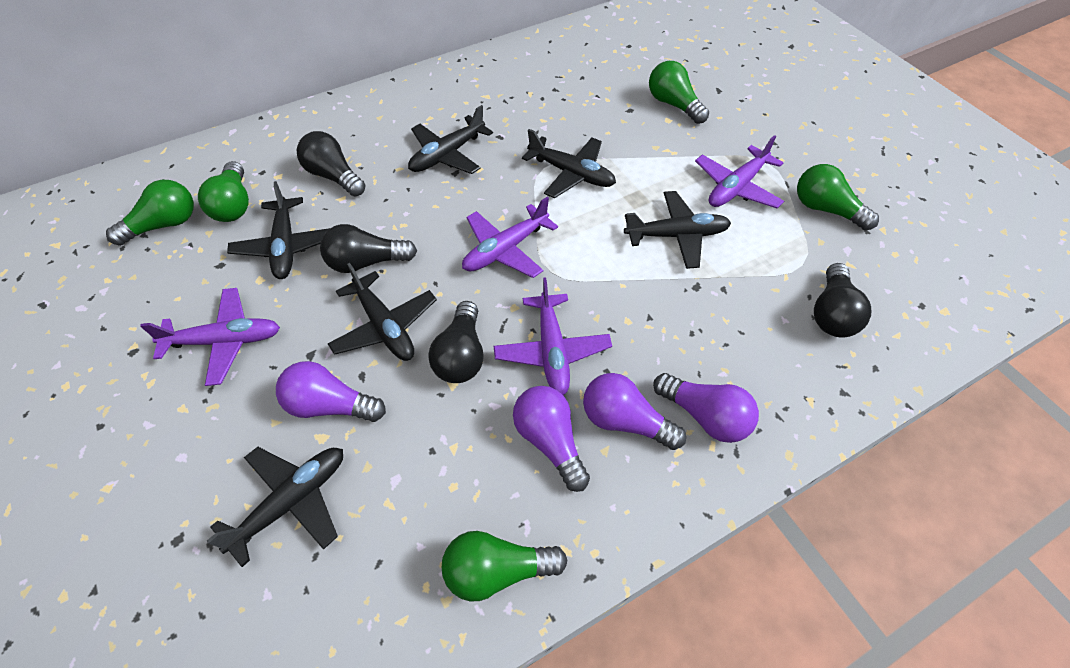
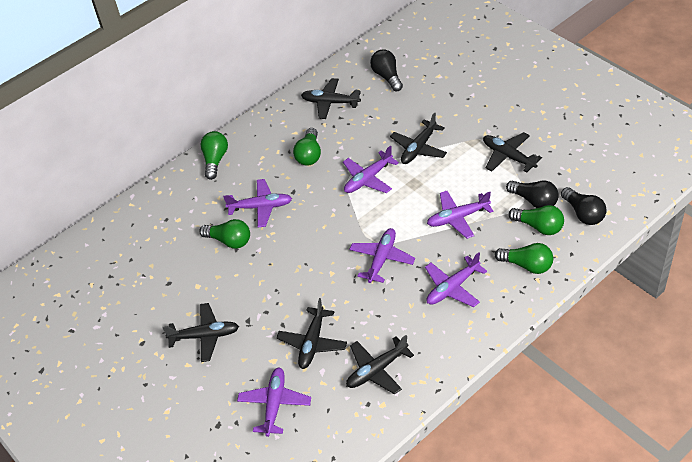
black light bulb: 4 -> 3
purple light bulb: 4 -> 0
purple plane: 4 -> 6

